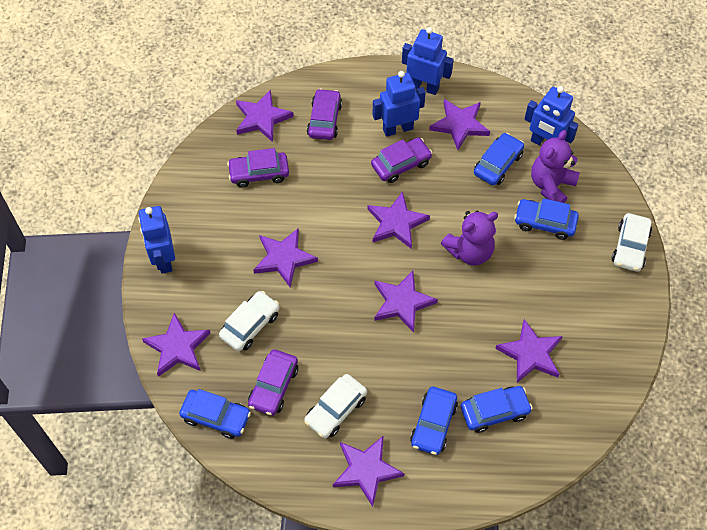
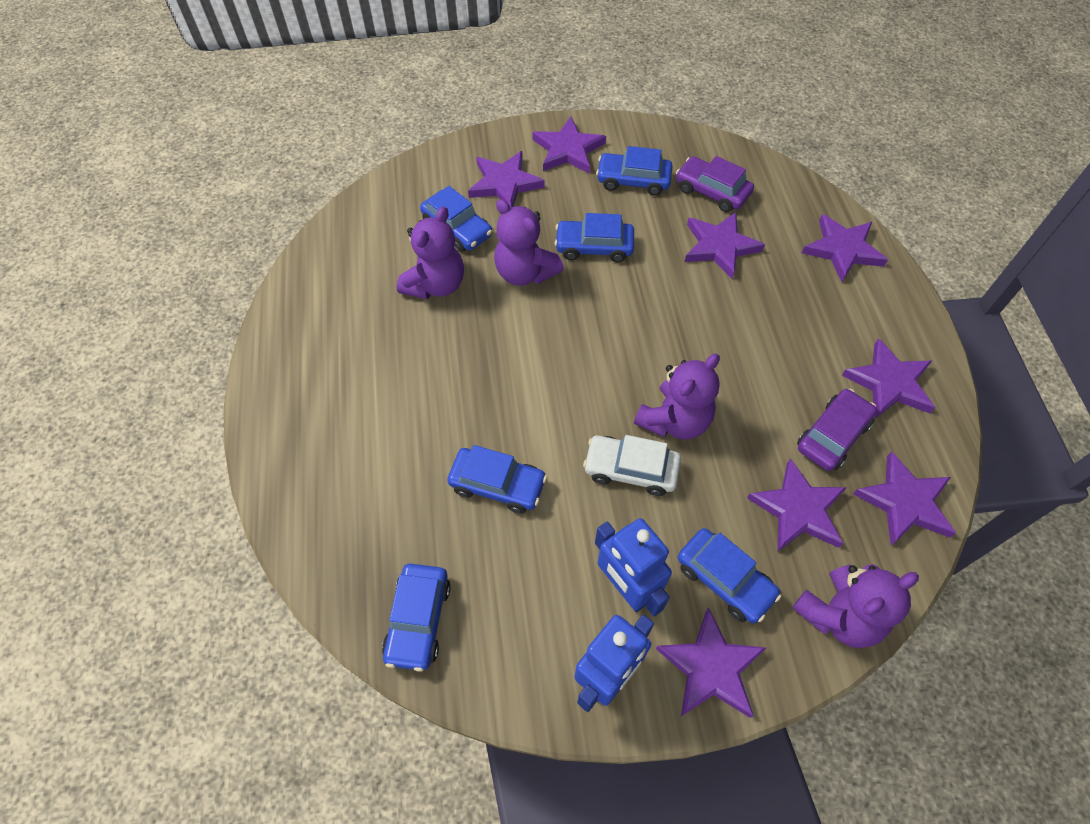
blue car: 5 -> 6
blue robot: 4 -> 2
purple car: 4 -> 2
purple teddy bear: 2 -> 4
white car: 3 -> 1

